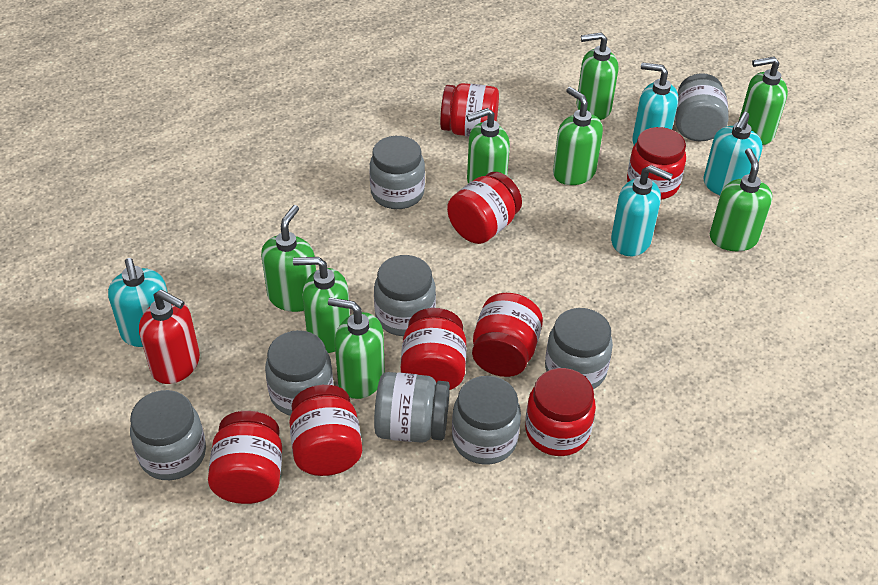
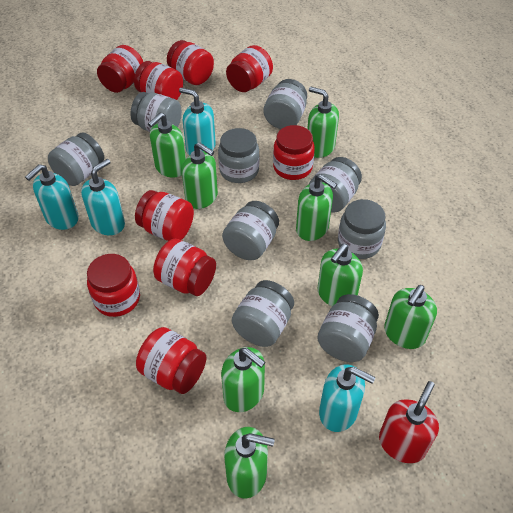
grey jar: 8 -> 9
red jar: 8 -> 9

